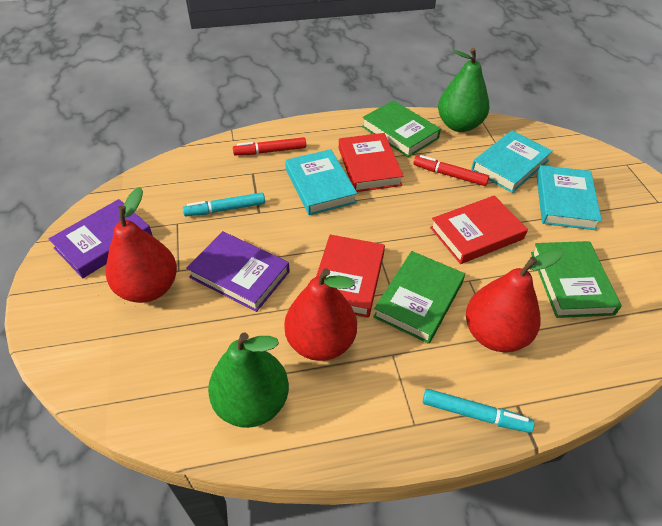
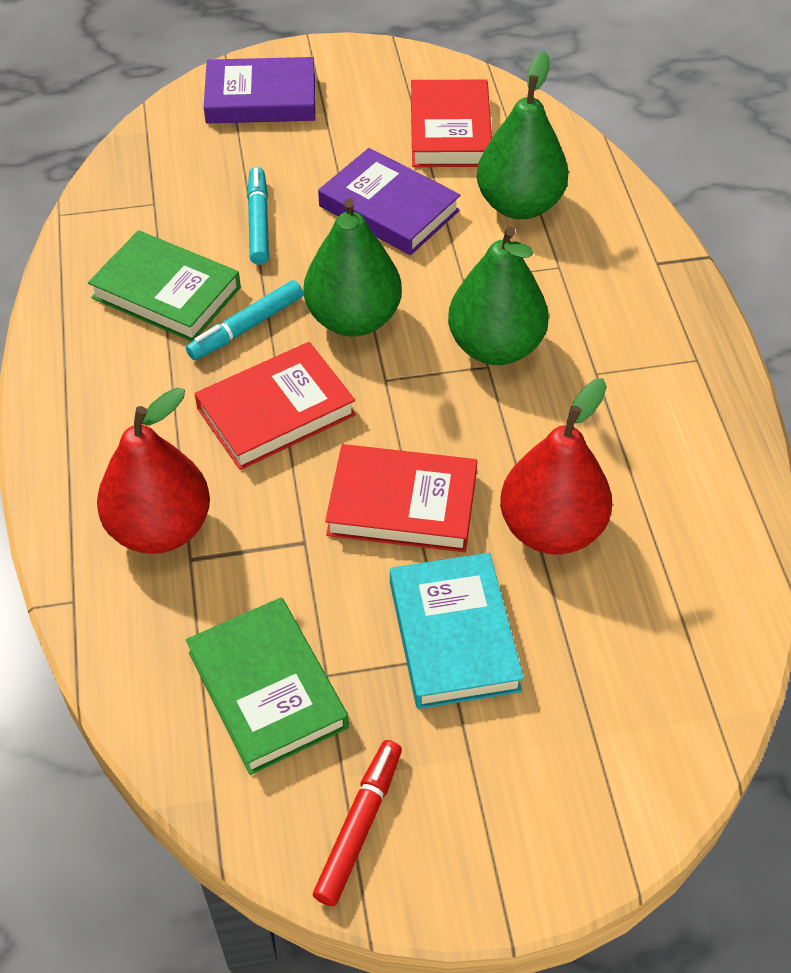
green book: 3 -> 2
green pear: 2 -> 3
red marker: 2 -> 1
red pear: 3 -> 2
turquoise book: 3 -> 1

